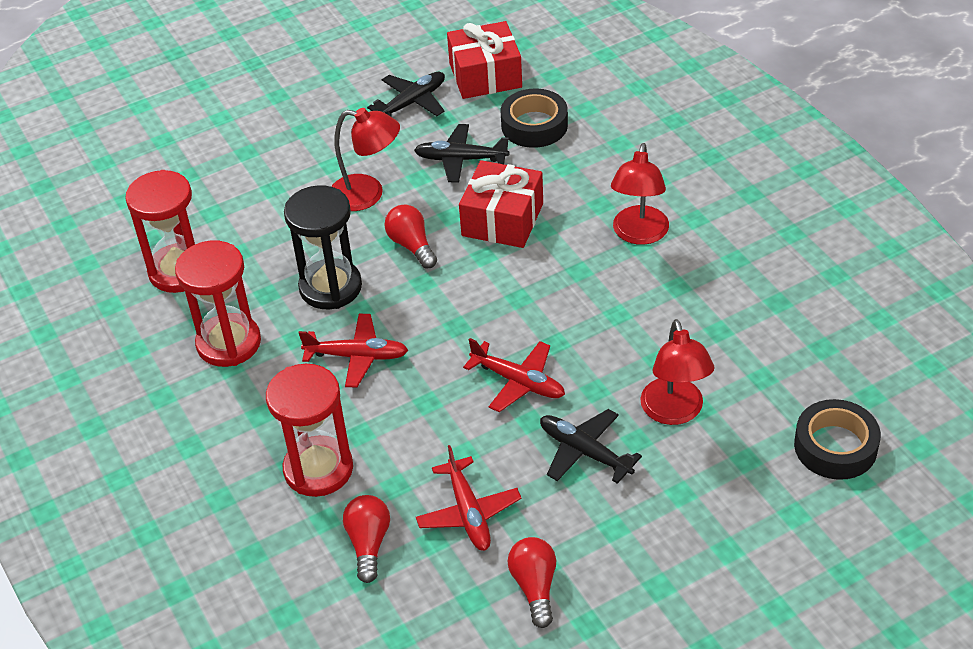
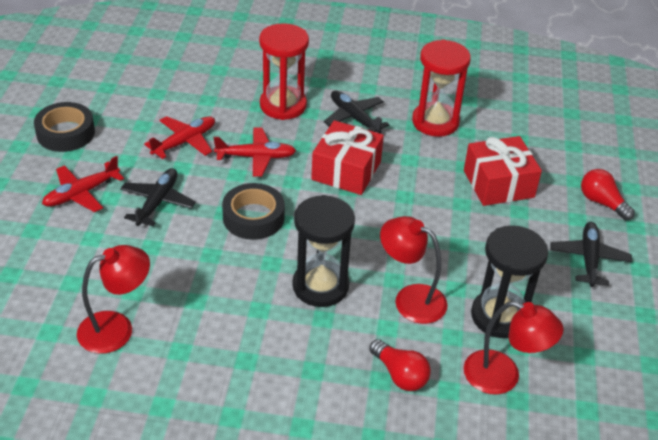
black hourglass: 1 -> 2
red hourglass: 3 -> 2
red light bulb: 3 -> 2

